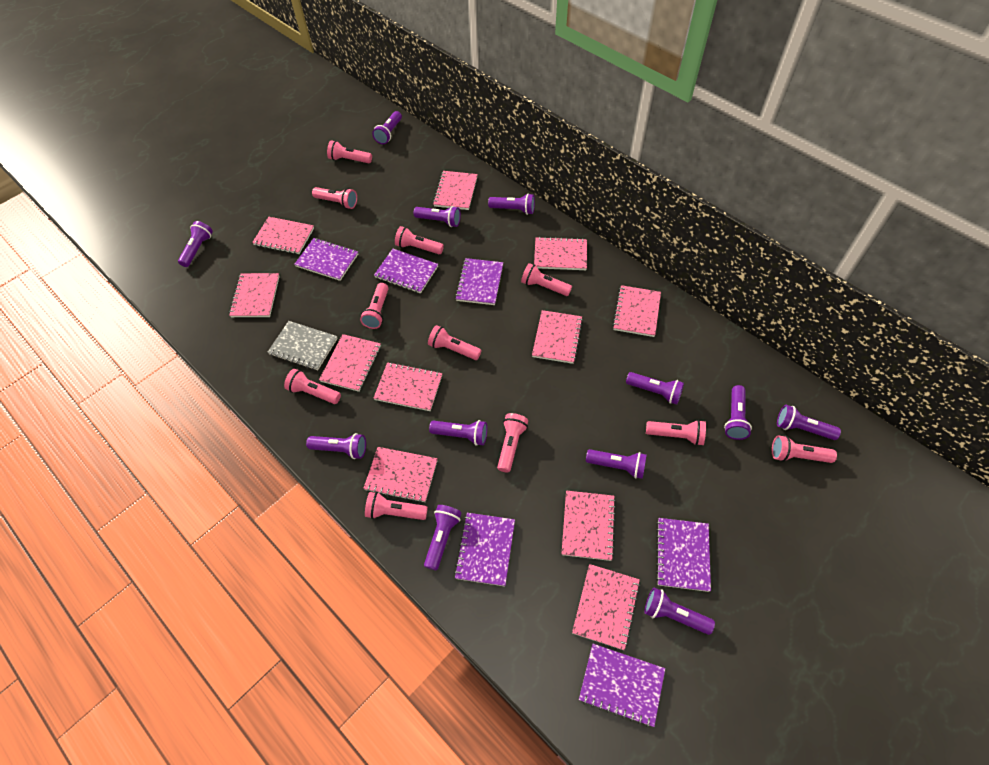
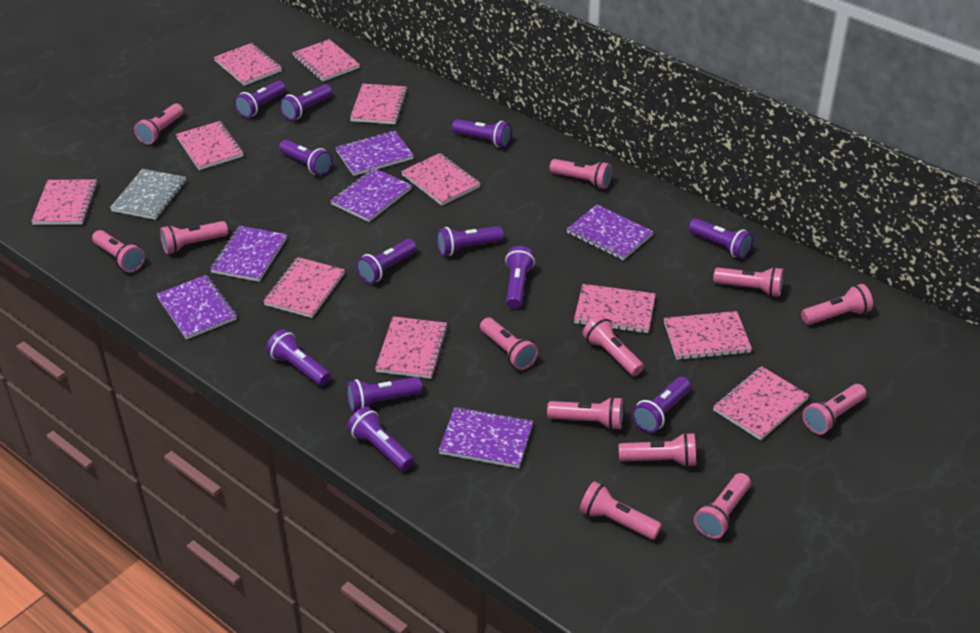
pink flashlight: 11 -> 13

